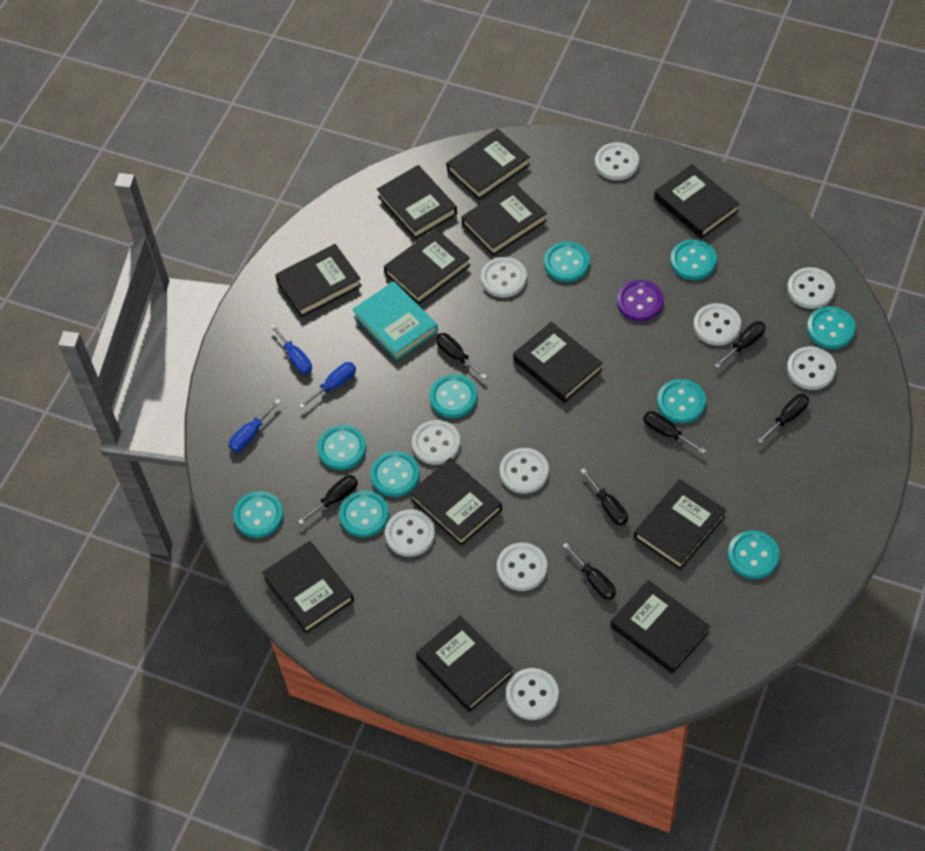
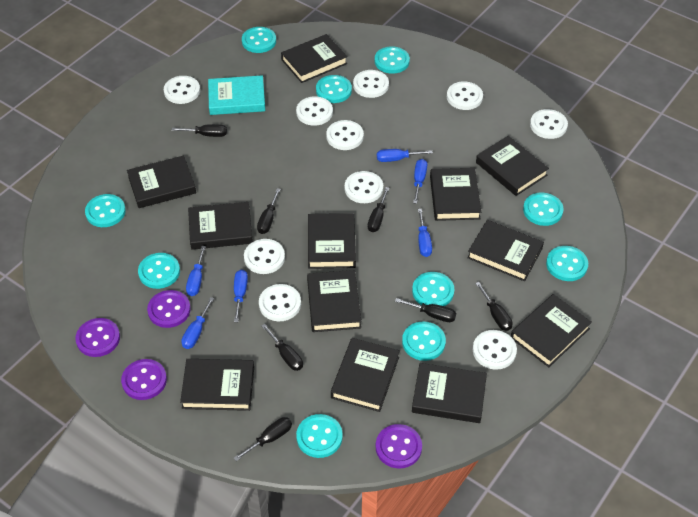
blue screwdriver: 3 -> 6
purple button: 1 -> 4

